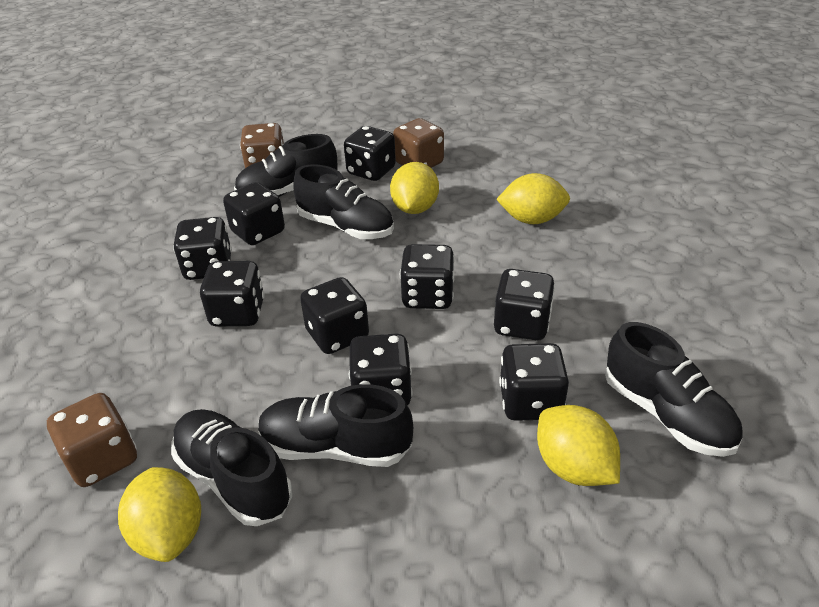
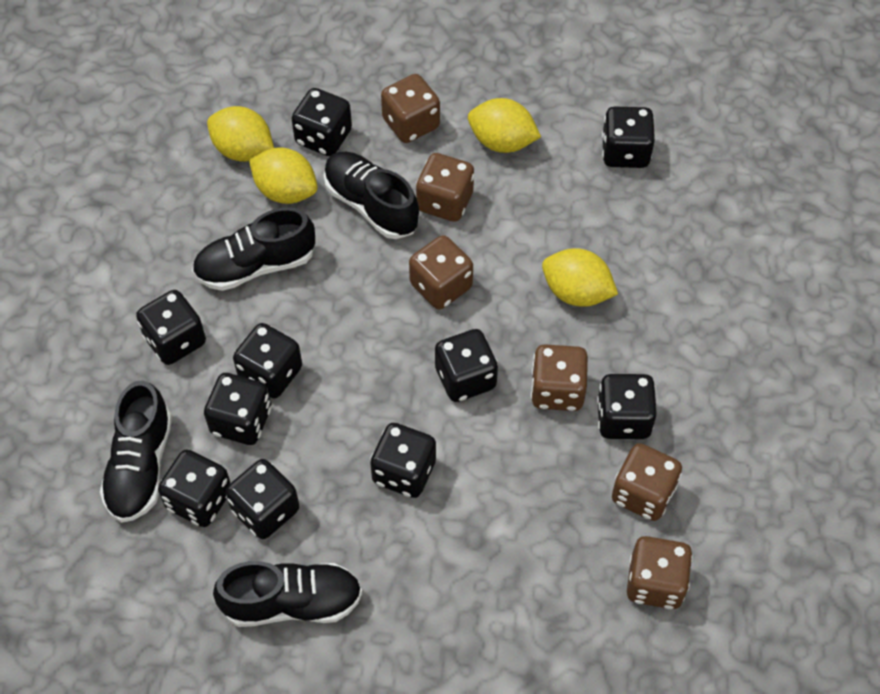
black dice: 9 -> 10
black shoe: 5 -> 4
brown dice: 3 -> 6

